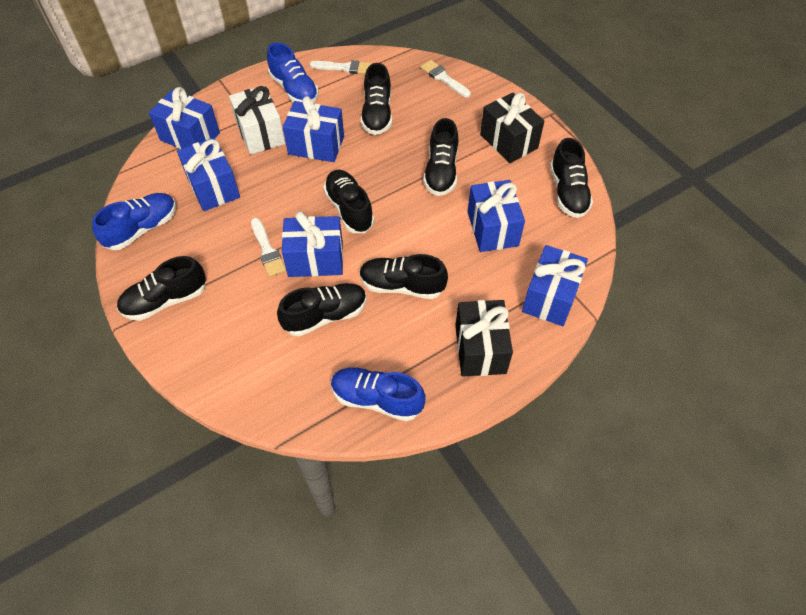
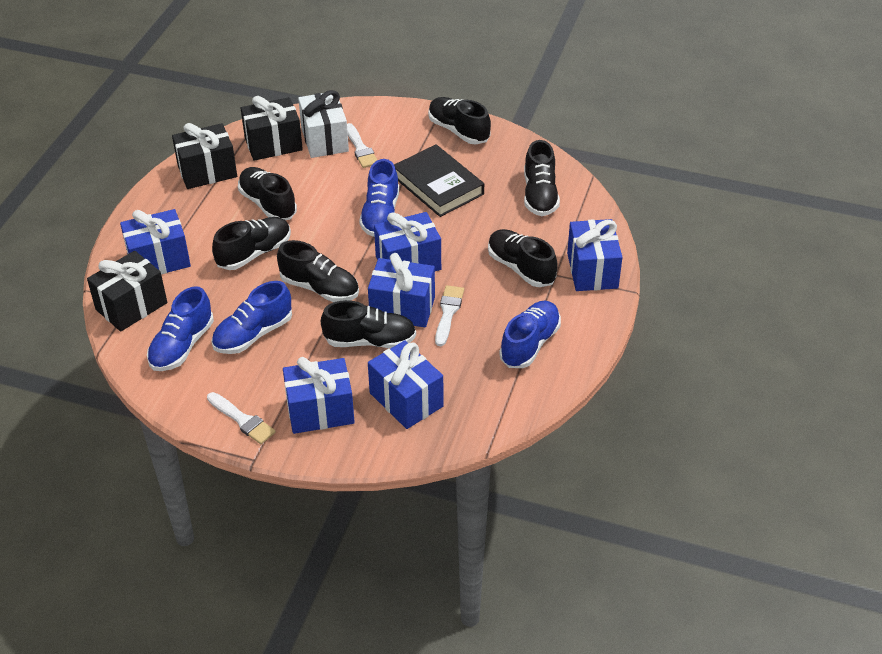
black book: 0 -> 1
black gift: 2 -> 3
blue shoe: 3 -> 4

